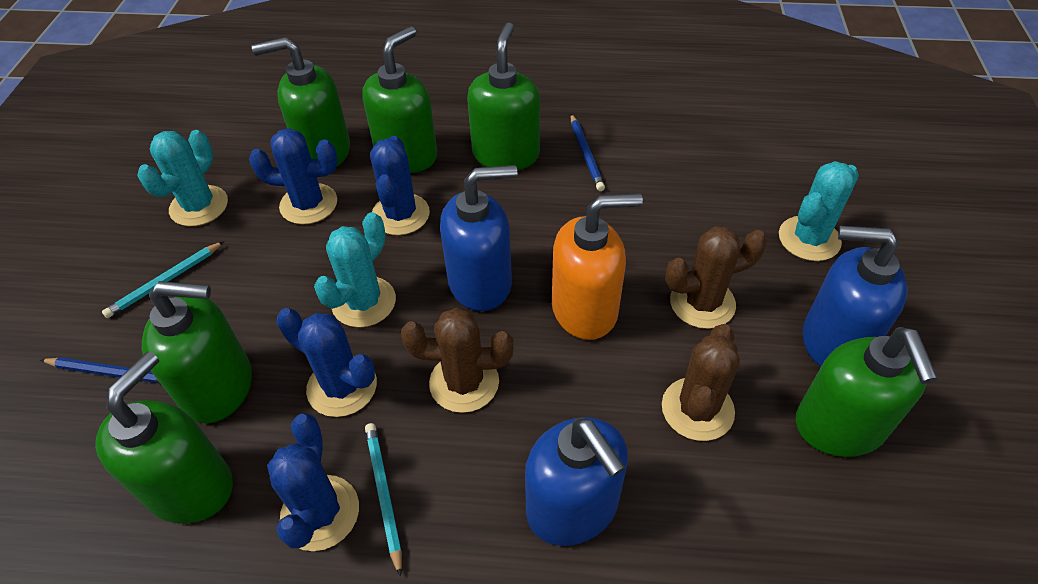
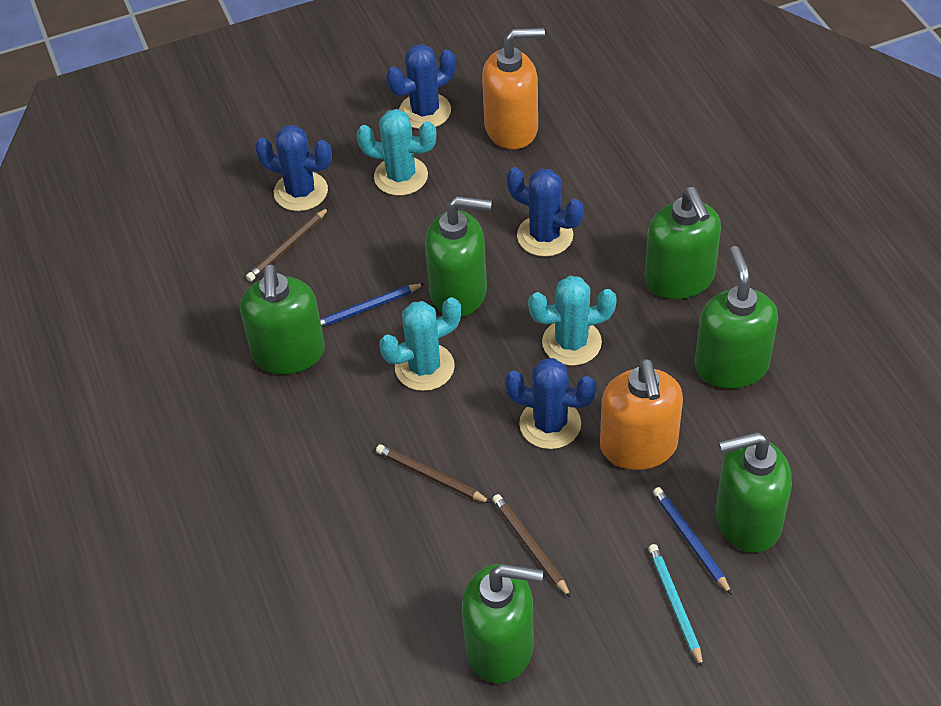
blue soap dispenser: 3 -> 0
brown cactus: 3 -> 0
brown pencil: 0 -> 3
orange soap dispenser: 1 -> 2
turquoise pencil: 2 -> 1

